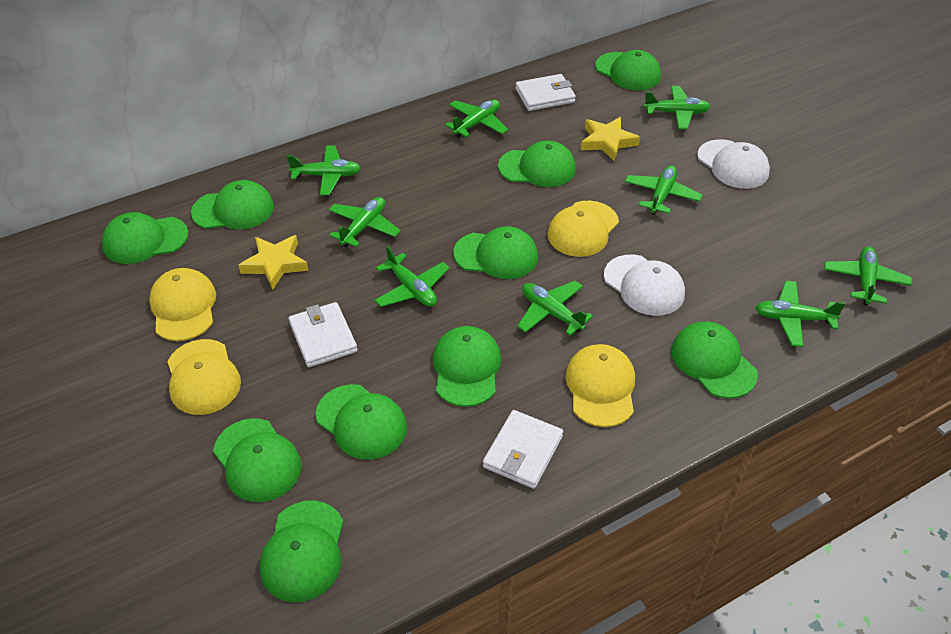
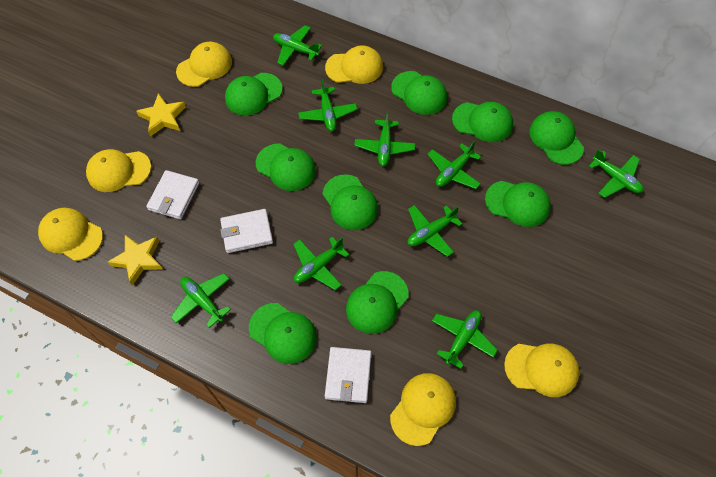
green cap: 10 -> 9
white cap: 2 -> 0
yellow cap: 4 -> 6

